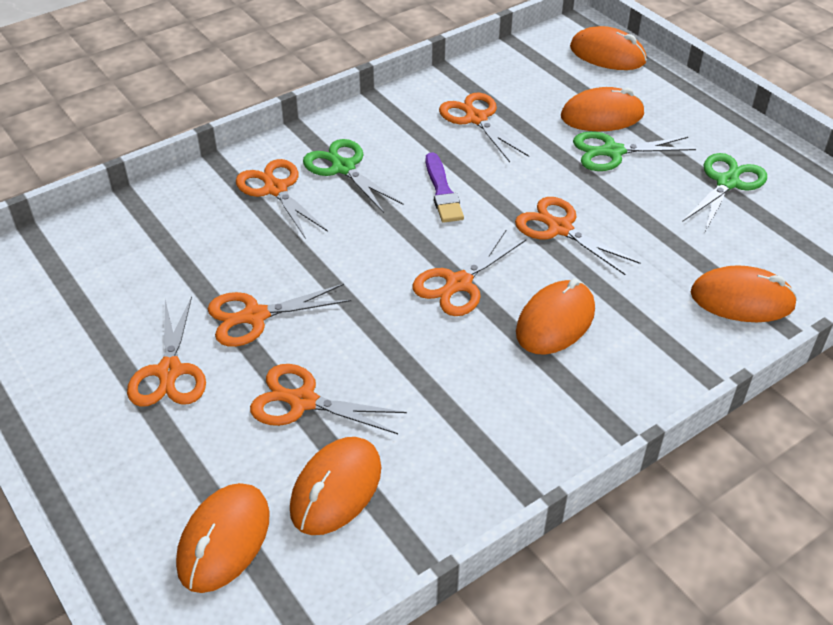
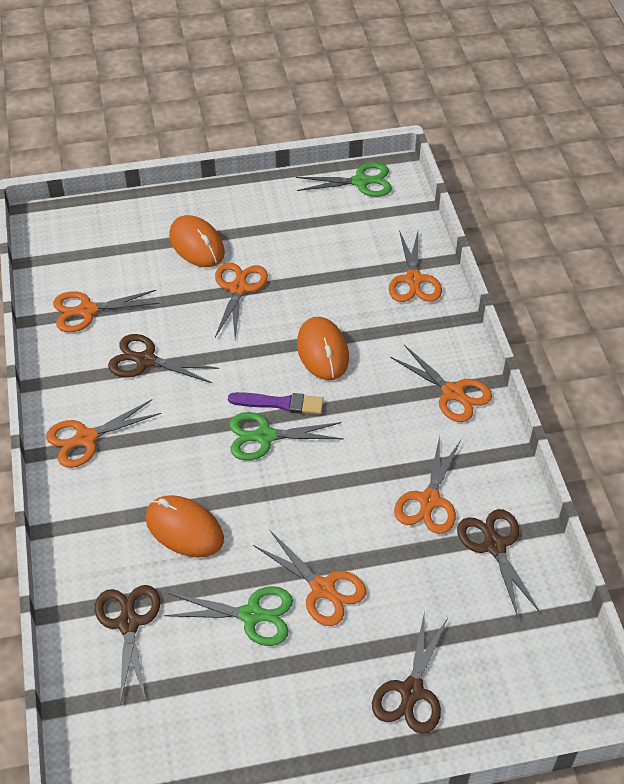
brown scissors: 0 -> 4
orange mouse: 6 -> 3

